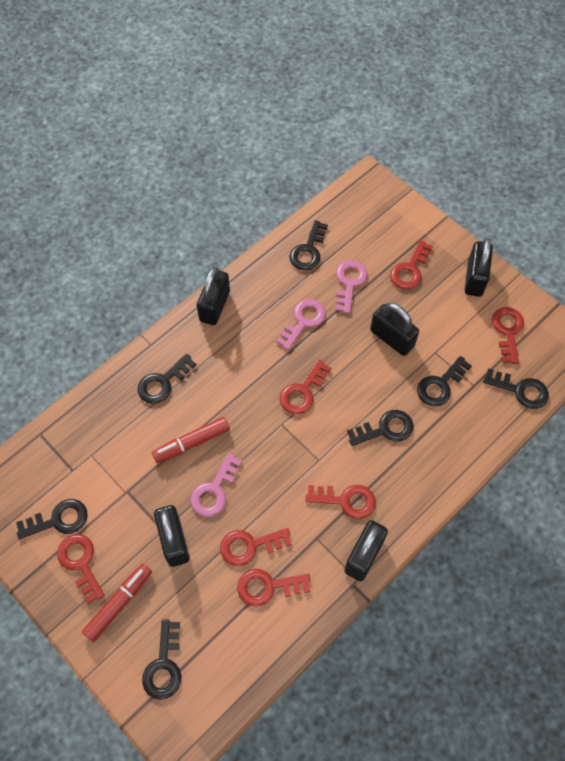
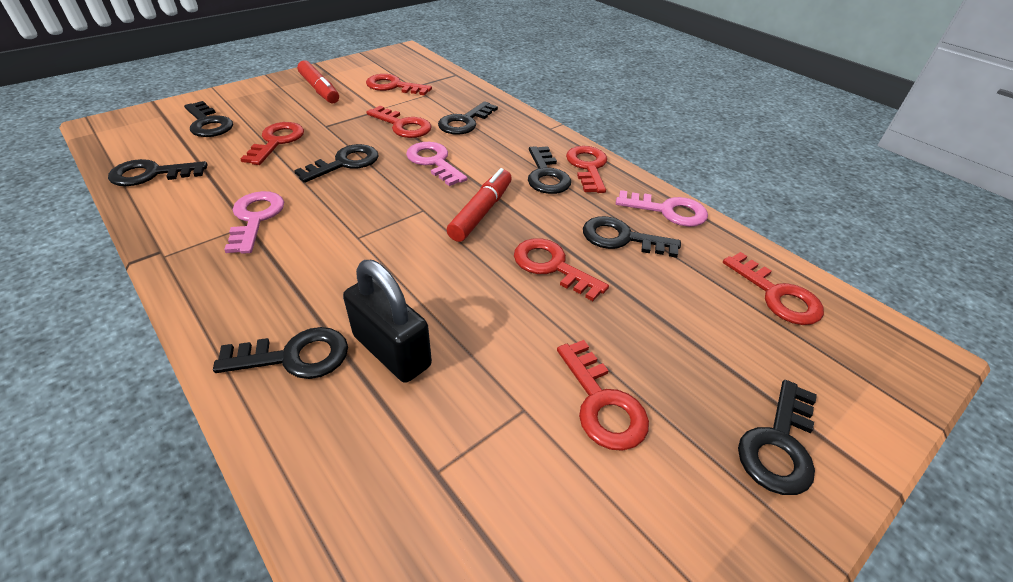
black key: 7 -> 8
black padlock: 5 -> 1

